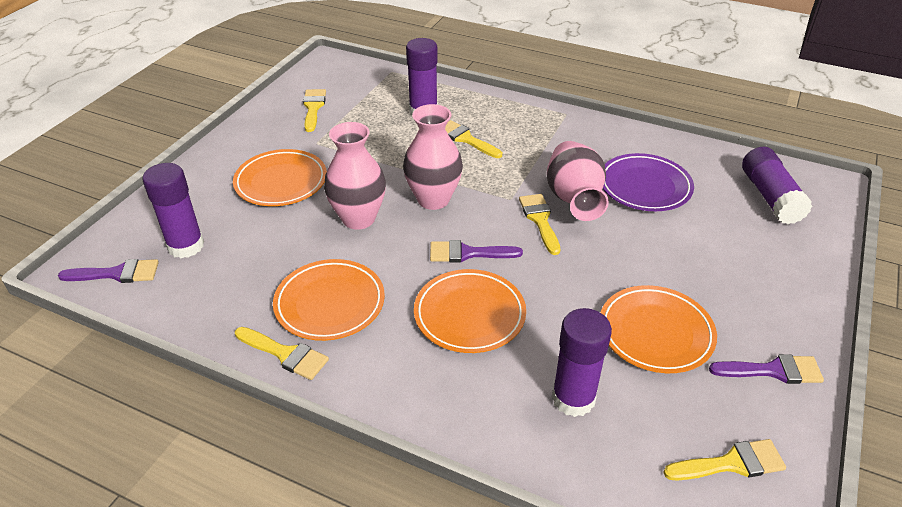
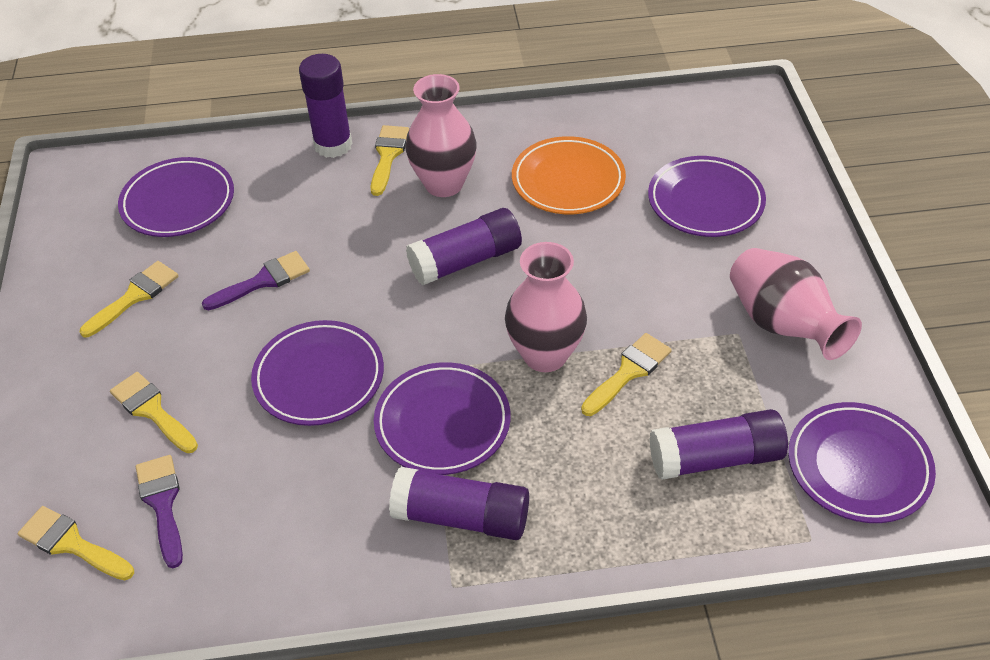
orange plate: 4 -> 1
purple brush: 3 -> 2
purple plate: 1 -> 5

